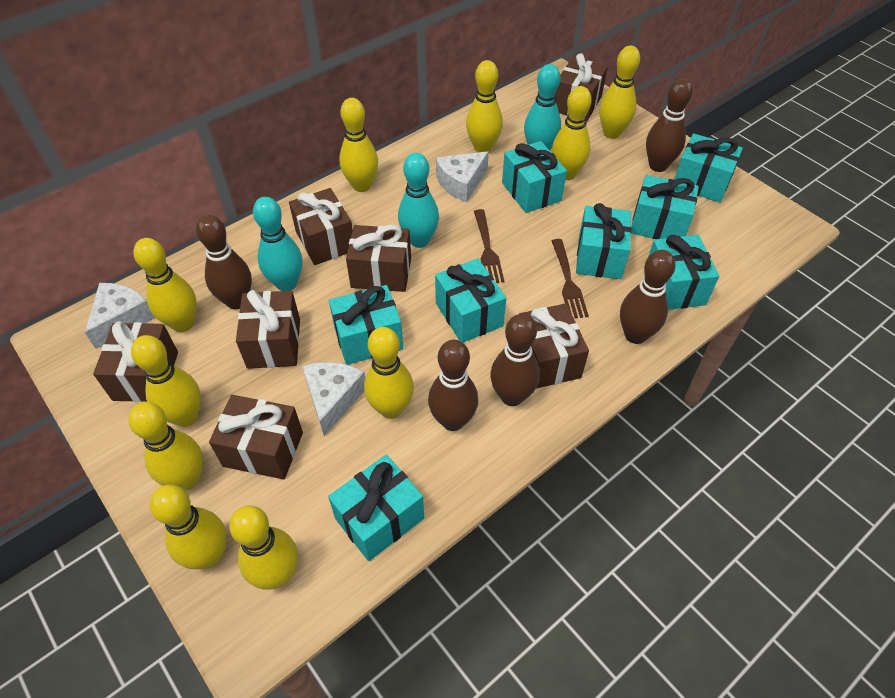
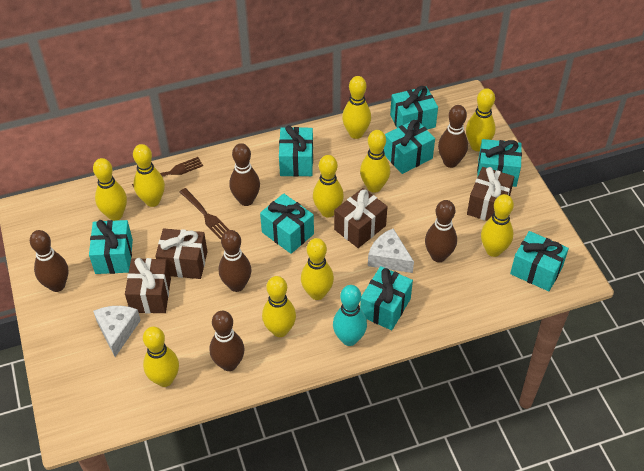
brown bowling pin: 5 -> 6
brown gift: 7 -> 4
turquoise bowling pin: 3 -> 1
white cheese: 3 -> 2

